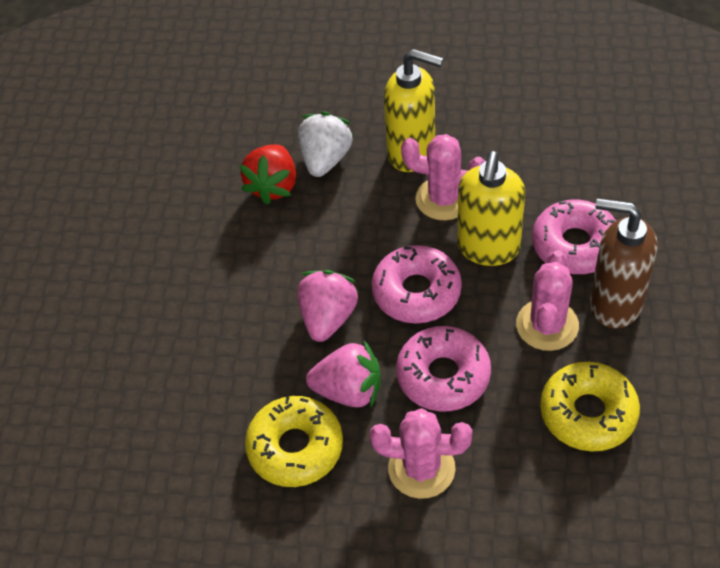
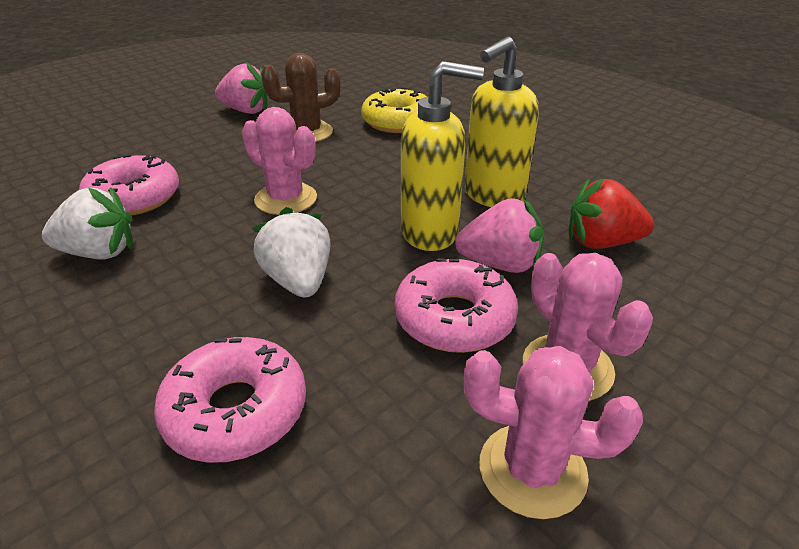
brown cactus: 0 -> 1
brown soap dispenser: 1 -> 0
white strawberry: 1 -> 2
yellow donut: 2 -> 1

